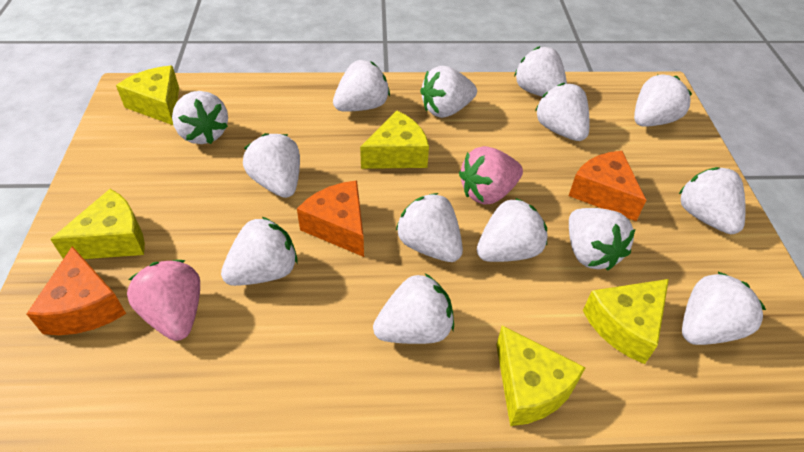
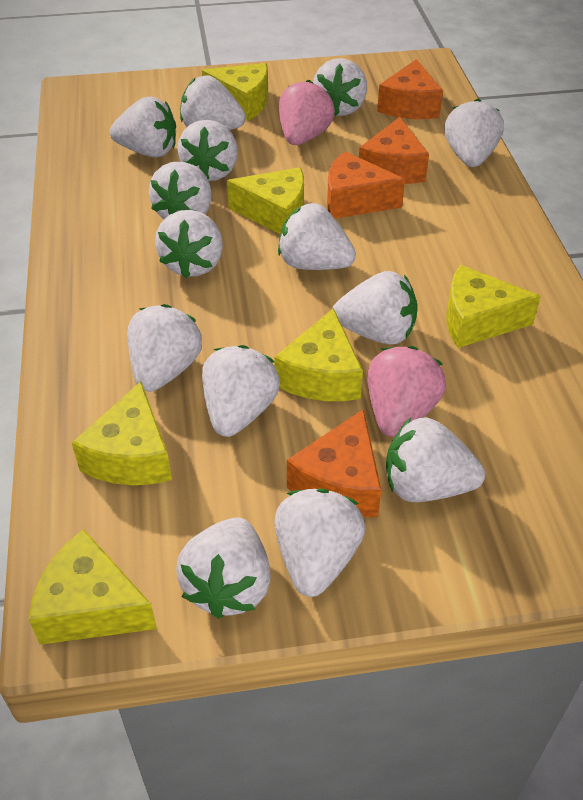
orange cheese: 3 -> 4
yellow cheese: 5 -> 6

